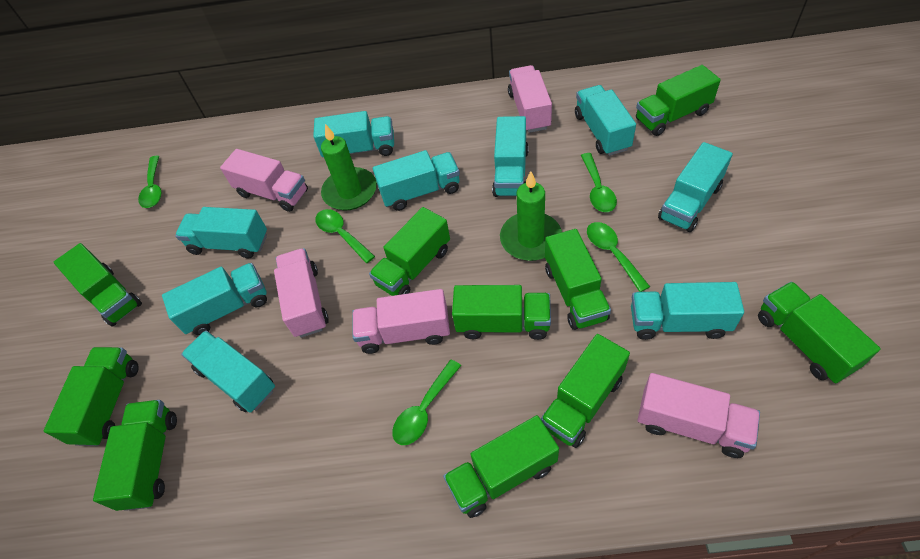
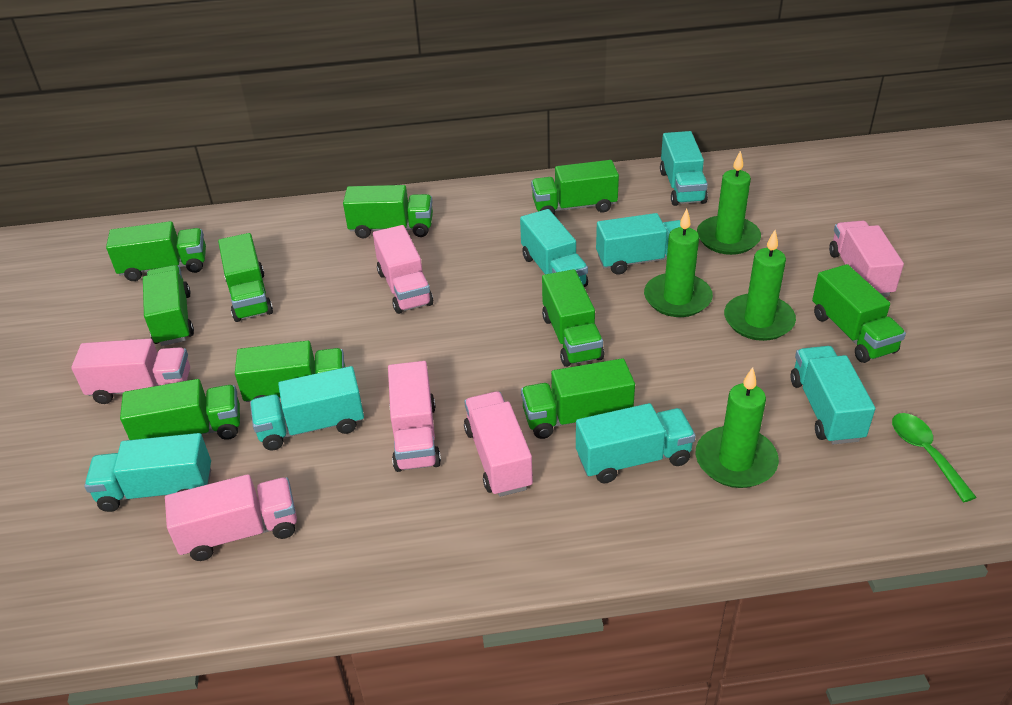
green candle: 2 -> 4
green spoon: 5 -> 1
pink truck: 5 -> 6
turquoise truck: 9 -> 7

